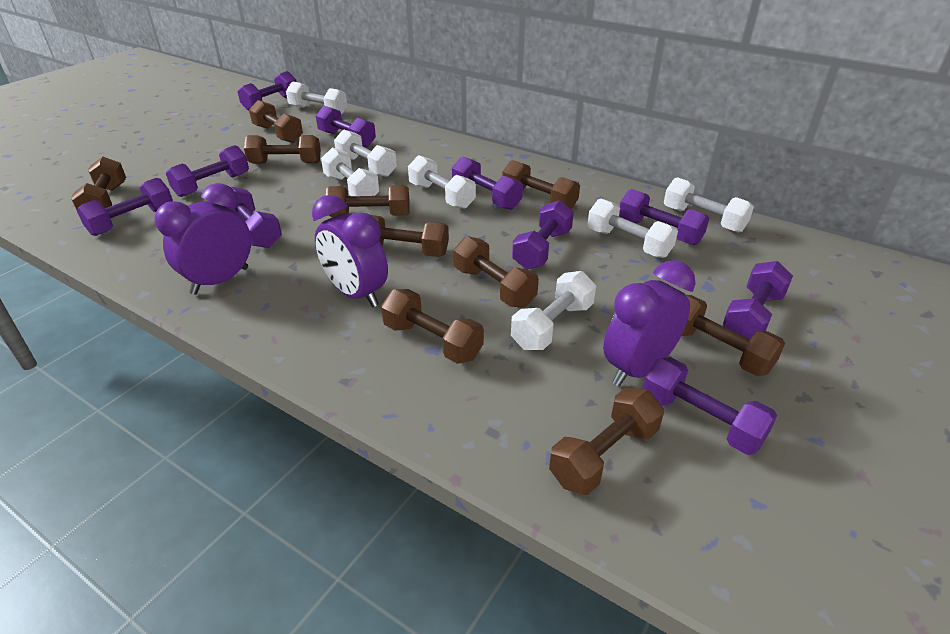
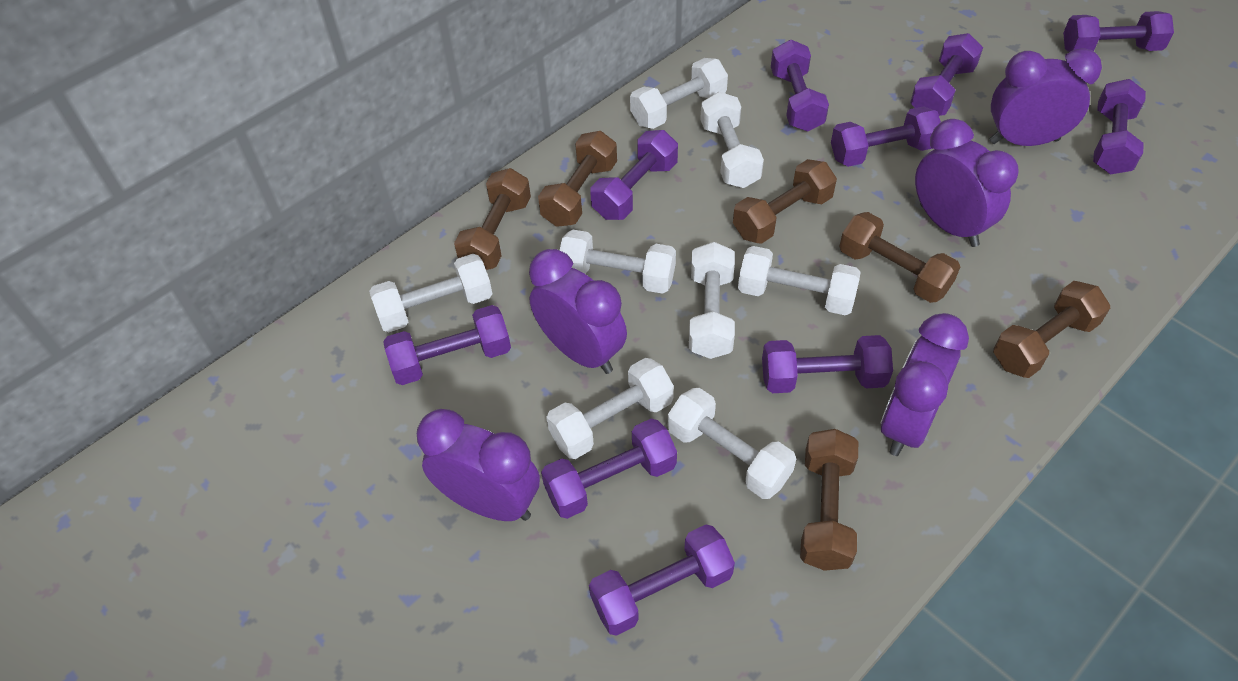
brown dumbbell: 10 -> 6
purple clock: 3 -> 5
white dumbbell: 7 -> 8

